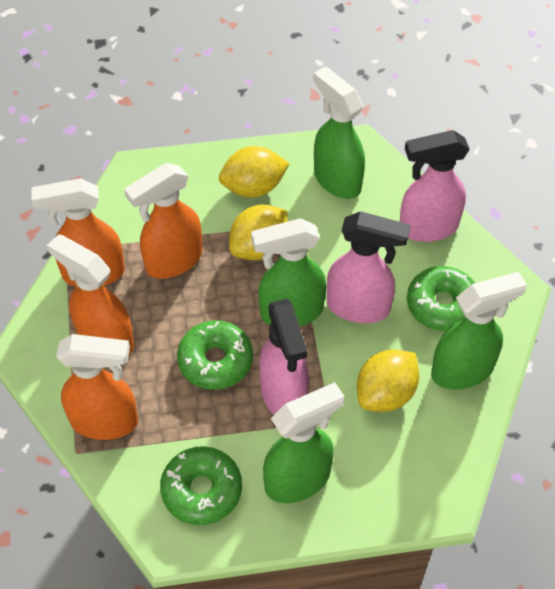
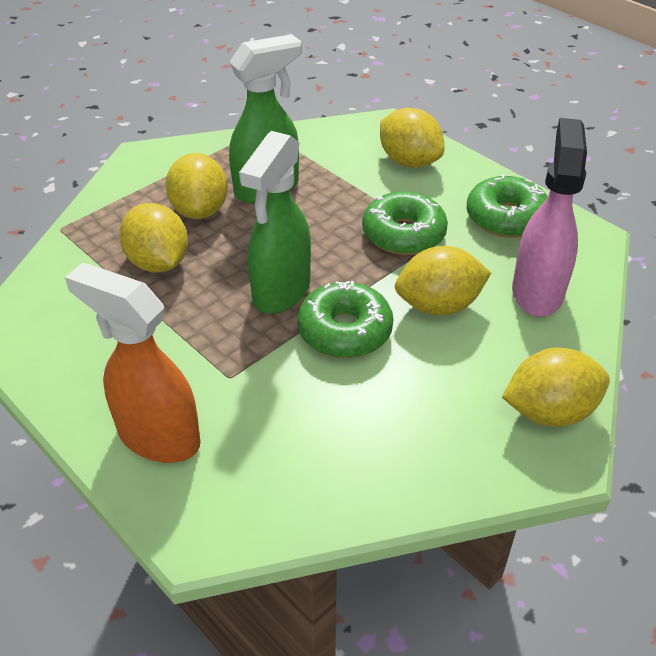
green spray bottle: 4 -> 2
orange spray bottle: 4 -> 1
pink spray bottle: 3 -> 1
yellow lemon: 3 -> 5

